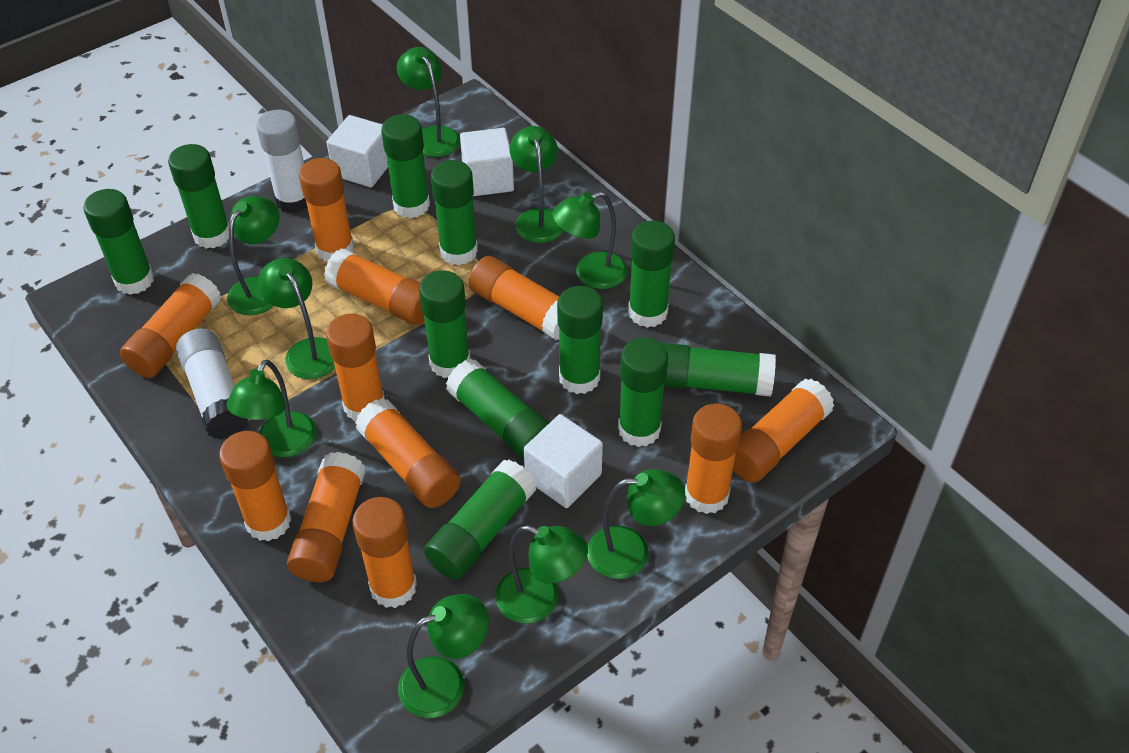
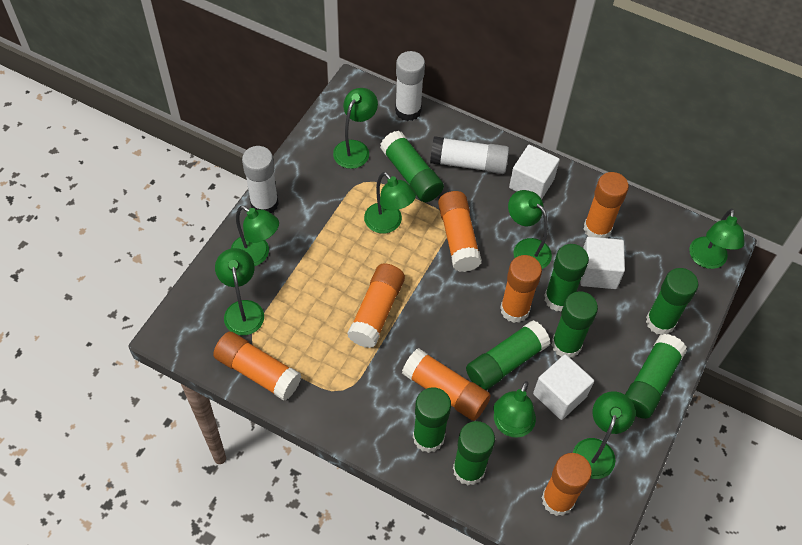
green glue stick: 11 -> 8
green lamp: 9 -> 8
orange glue stick: 11 -> 7
white glue stick: 2 -> 3

